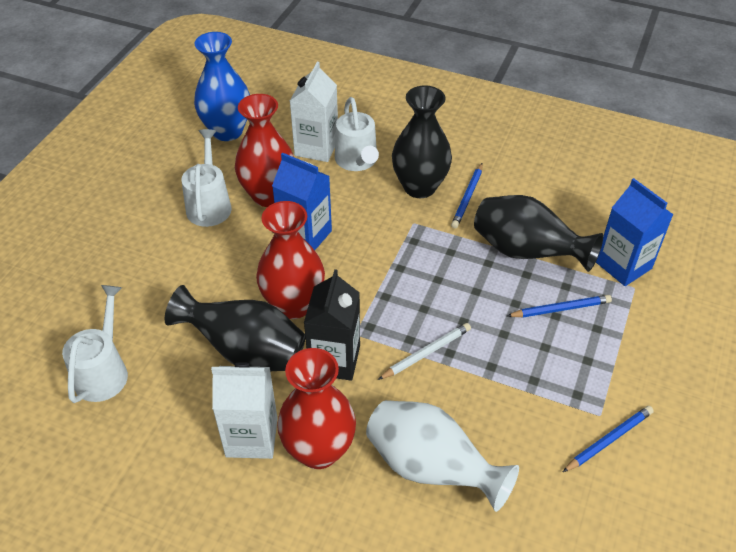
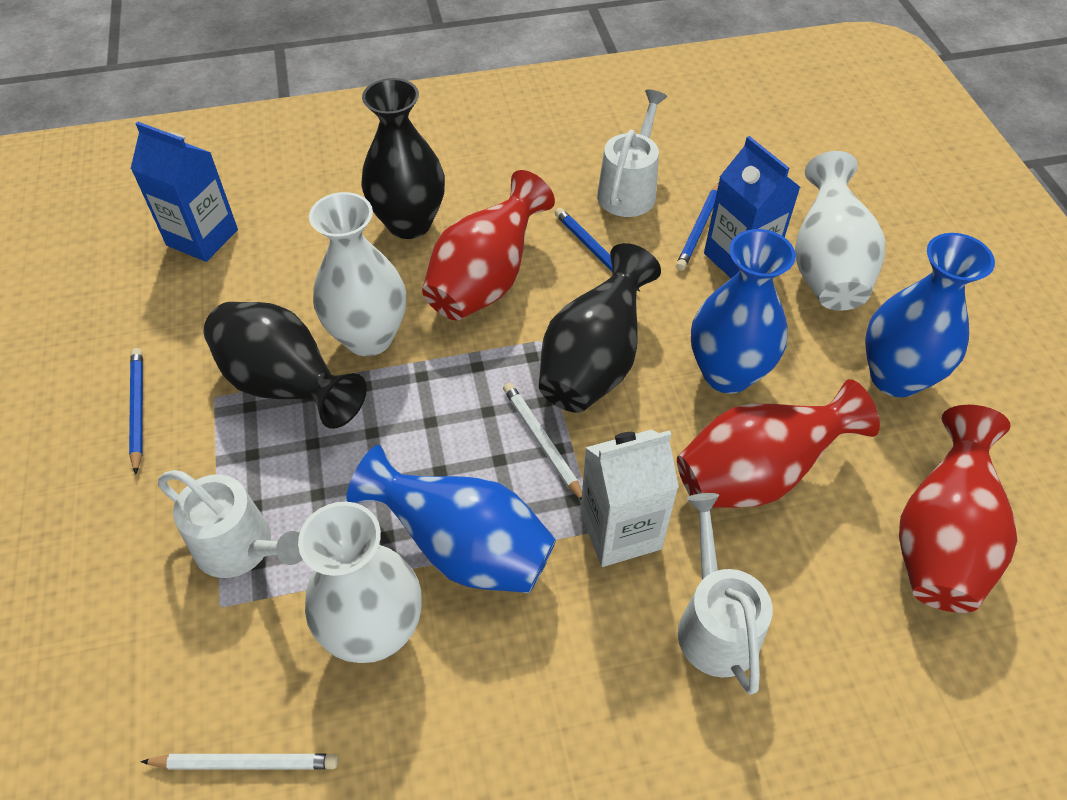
black carton: 1 -> 0
blue vase: 1 -> 3
white carton: 2 -> 1
white pencil: 1 -> 2
white vase: 1 -> 3

